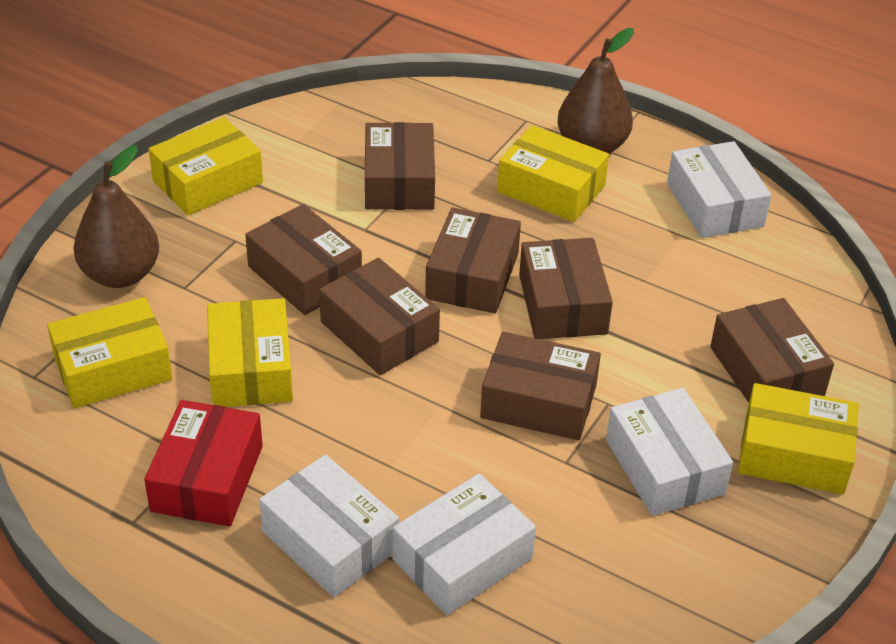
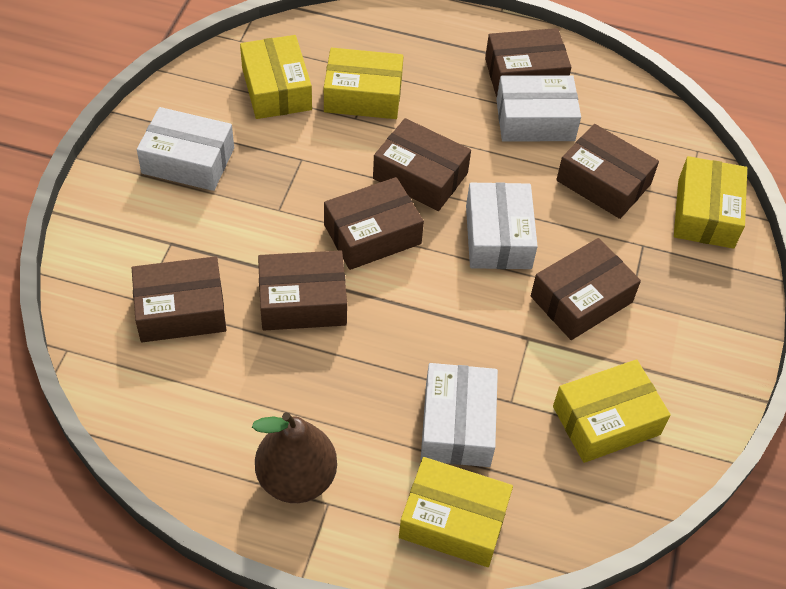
brown pear: 2 -> 1
red box: 1 -> 0

